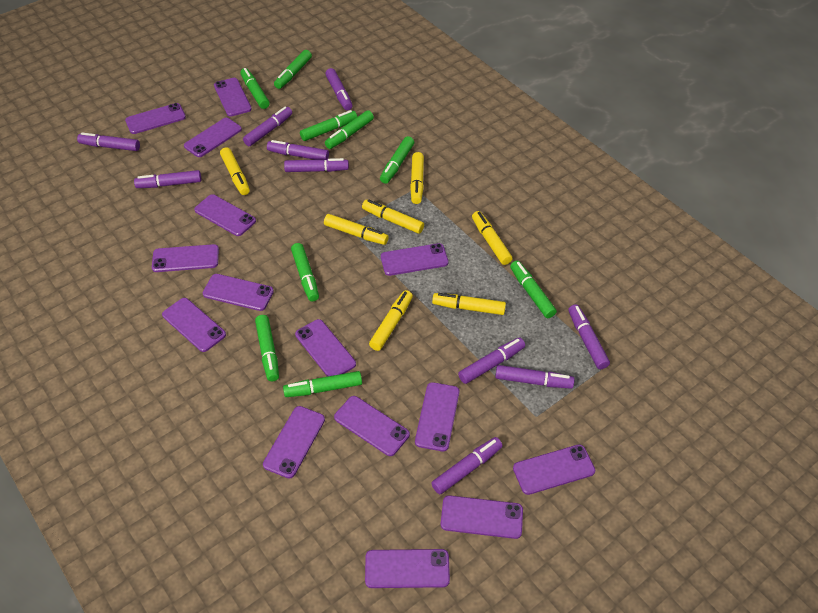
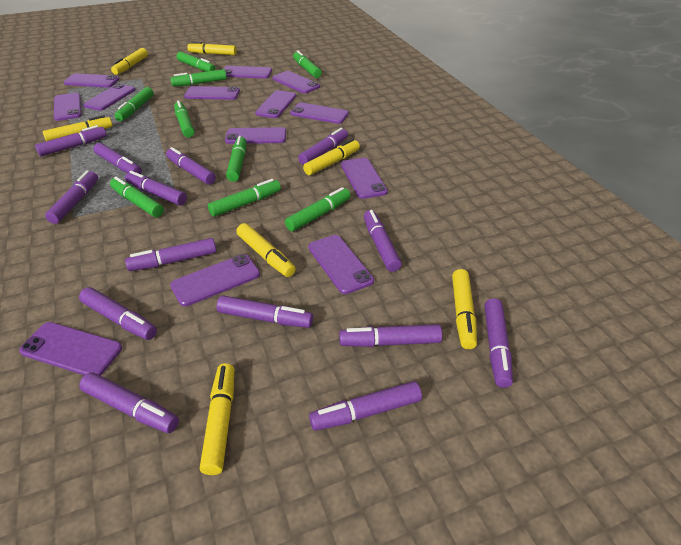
purple marker: 10 -> 14
purple phone: 15 -> 13

